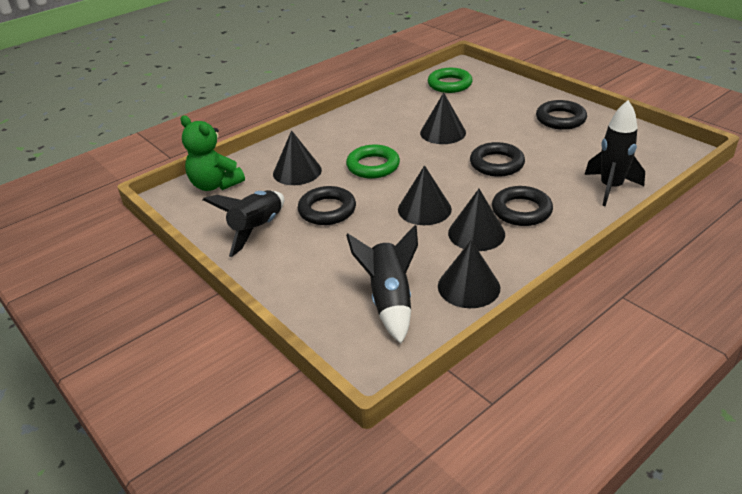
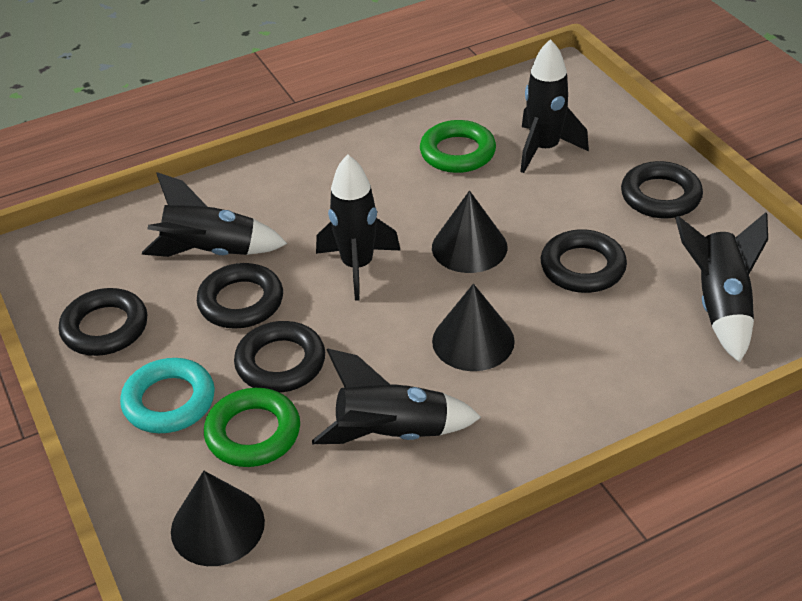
black cone: 5 -> 3
black ring: 4 -> 5
black rocket: 3 -> 5
green teddy bear: 1 -> 0
turquoise ring: 0 -> 1

